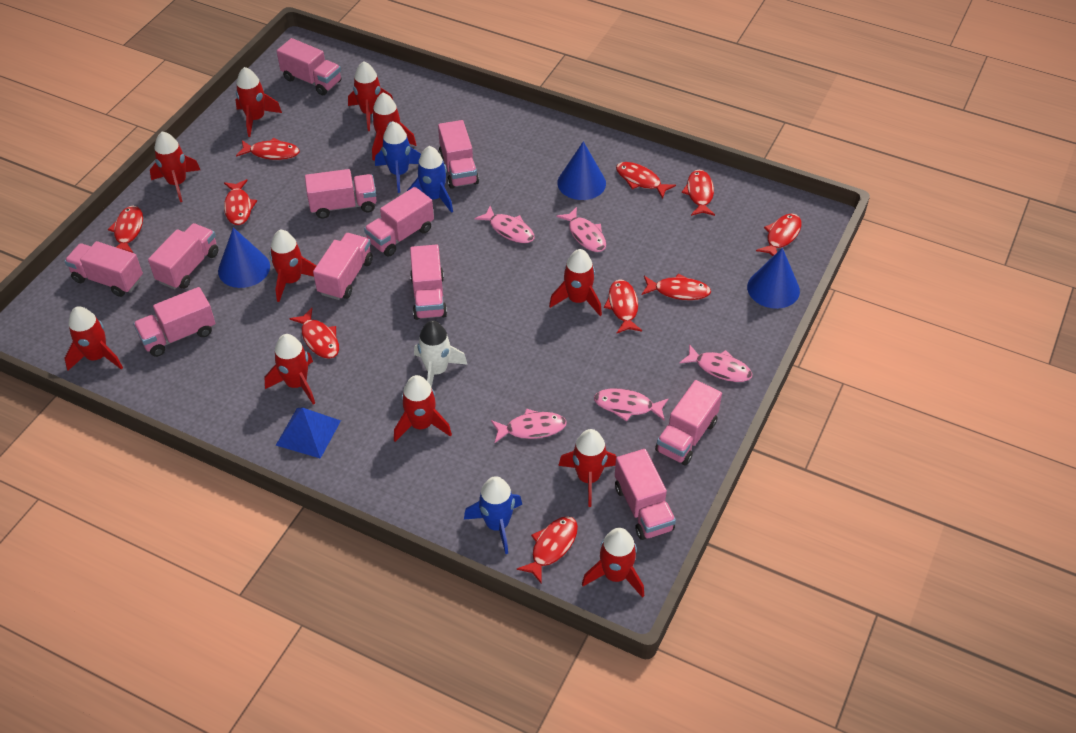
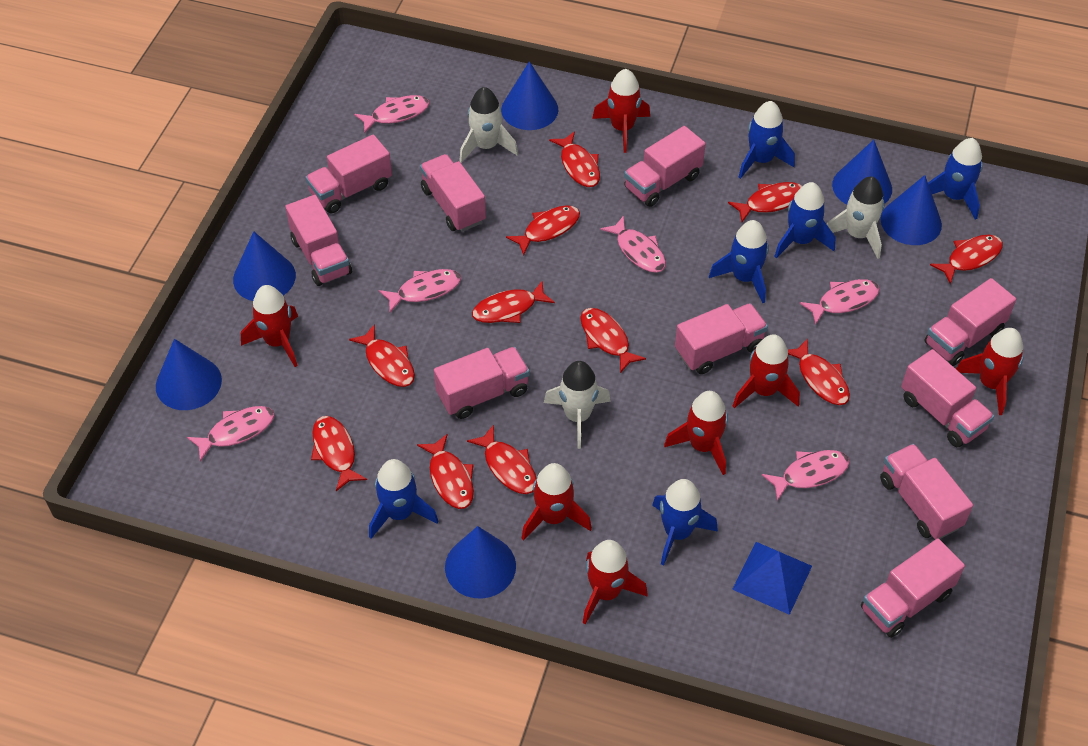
blue cone: 3 -> 6
blue rocket: 3 -> 6
pink fish: 5 -> 6
pink truck: 11 -> 10
red fish: 10 -> 11
red rocket: 11 -> 7
white rocket: 1 -> 3

